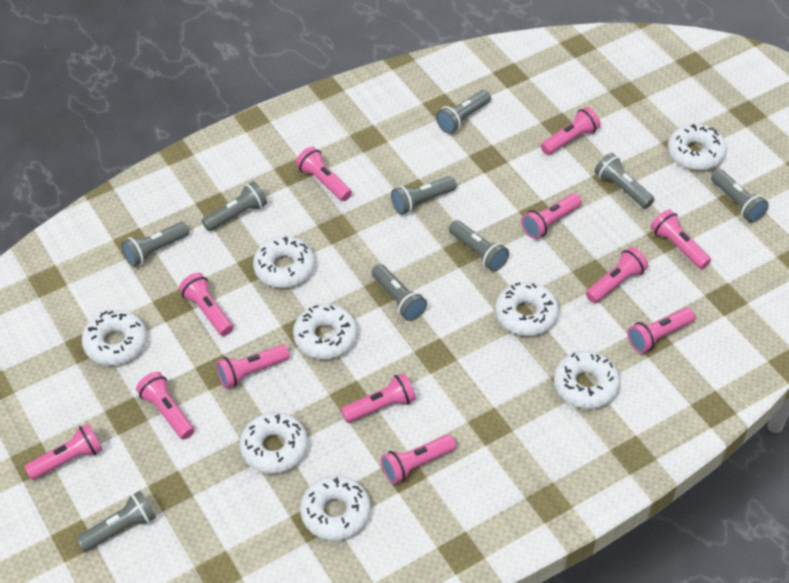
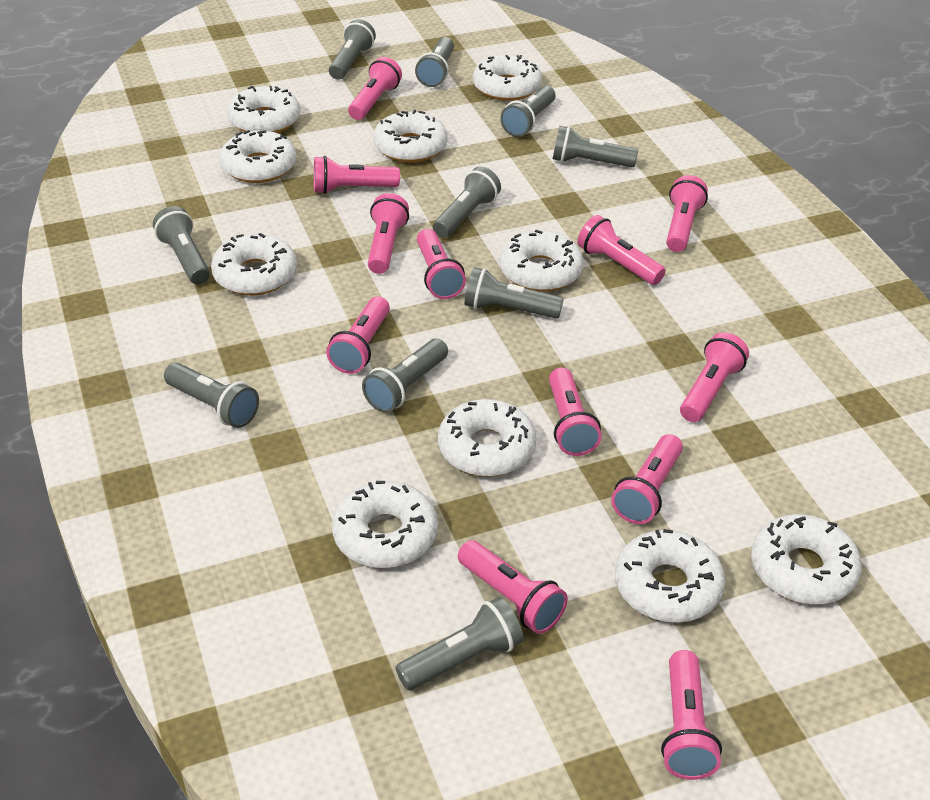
grey flashlight: 9 -> 10
white donut: 8 -> 10

